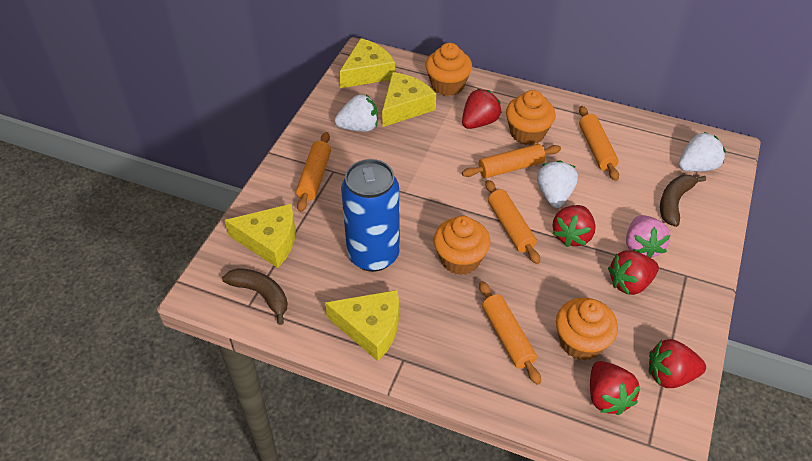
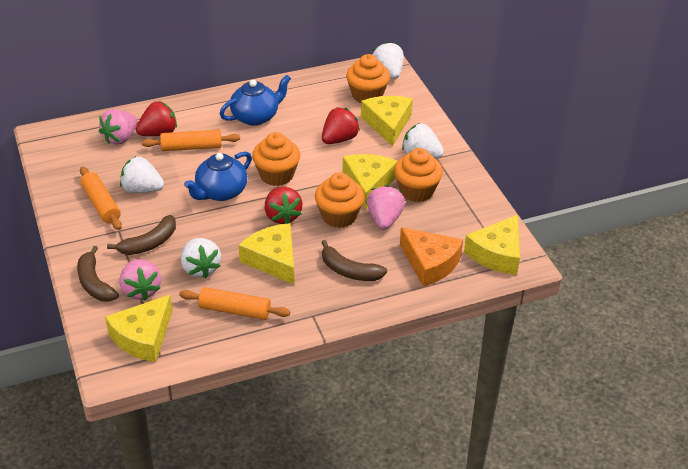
blue can: 1 -> 0
blue teapot: 0 -> 2
brown banana: 2 -> 3
orange cheese: 0 -> 1
orange rolling pin: 5 -> 3
pink strawberry: 1 -> 3
red strawberry: 5 -> 3
white strawberry: 3 -> 4
yellow cheese: 4 -> 5

